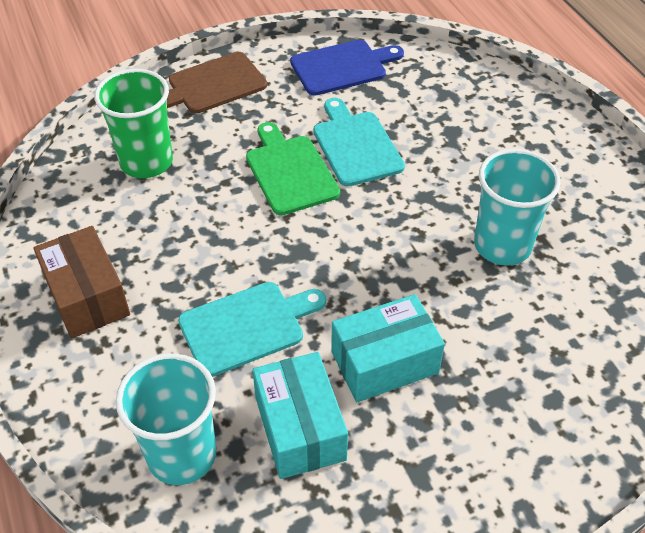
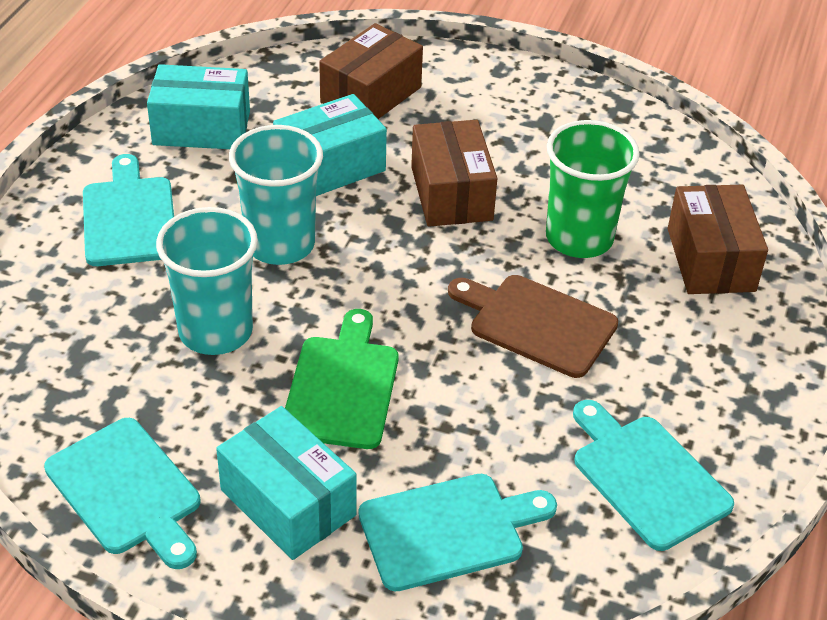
blue cutting board: 1 -> 0
brown box: 1 -> 3
turquoise box: 2 -> 3
turquoise cutting board: 2 -> 4

